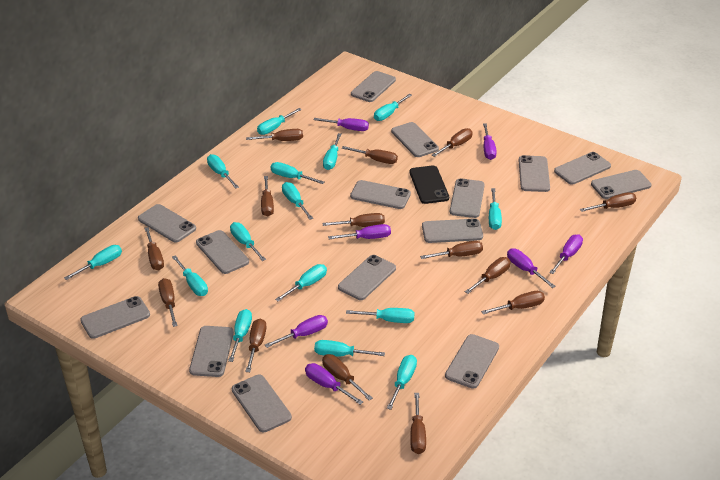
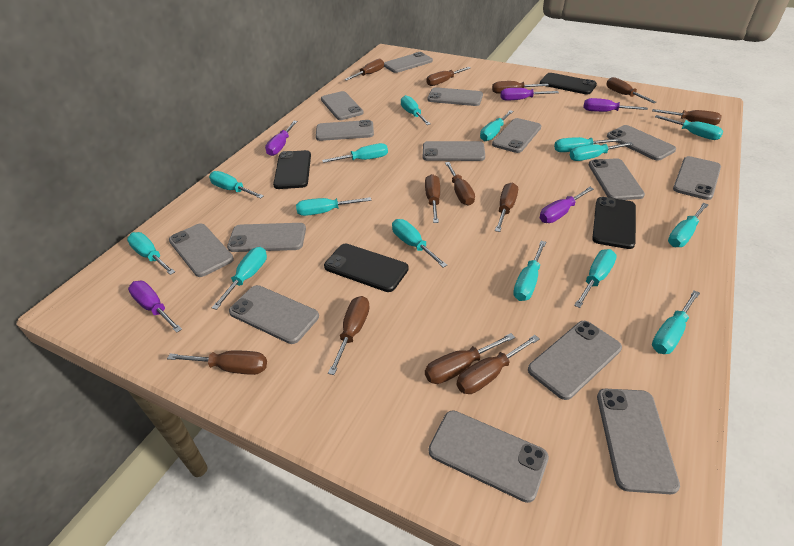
black phone: 1 -> 4
brown screwdriver: 14 -> 12
purple screwdriver: 7 -> 5

